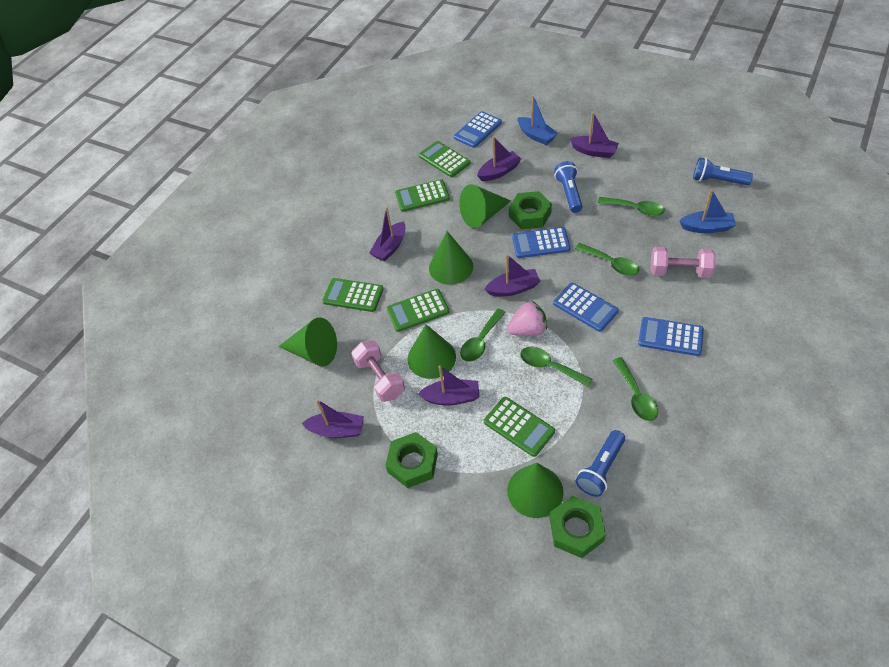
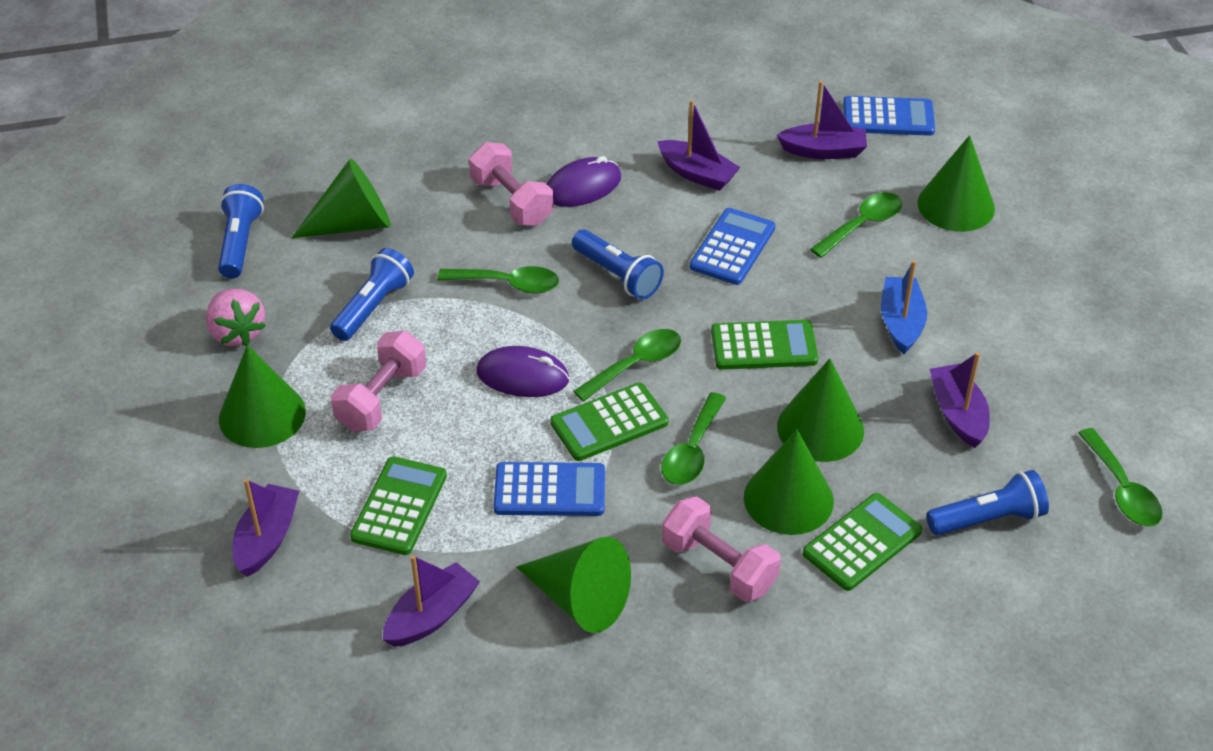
blue boat: 2 -> 1
blue calculator: 4 -> 3
blue flashlight: 3 -> 4
green calculator: 5 -> 4
green cone: 5 -> 6
green nut: 3 -> 0
pink dumbbell: 2 -> 3
purple boat: 6 -> 5
purple mouse: 0 -> 2

